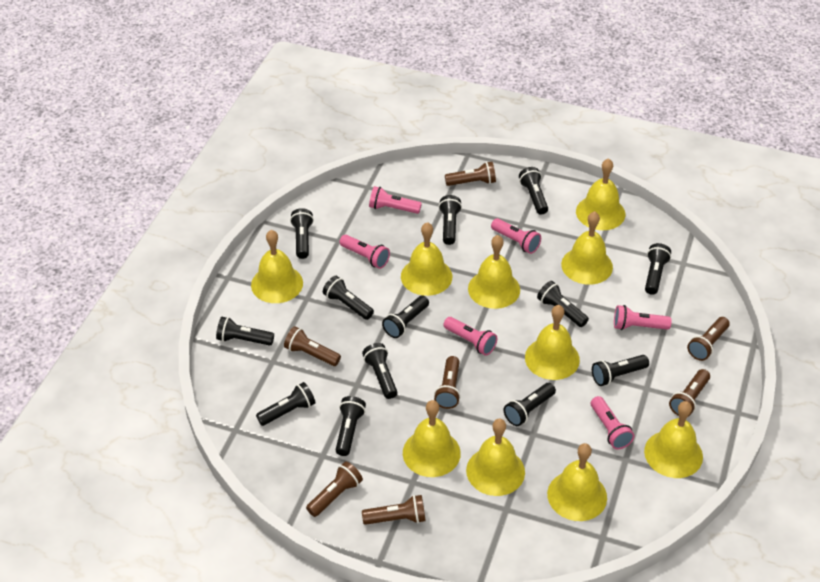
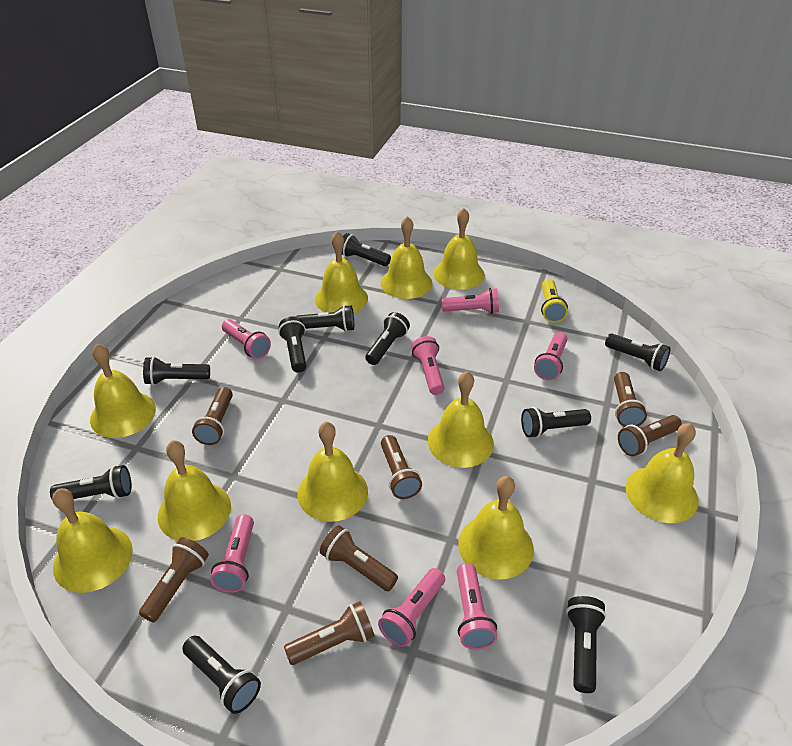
black flashlight: 13 -> 10
pink flashlight: 6 -> 7
yellow flashlight: 0 -> 1

